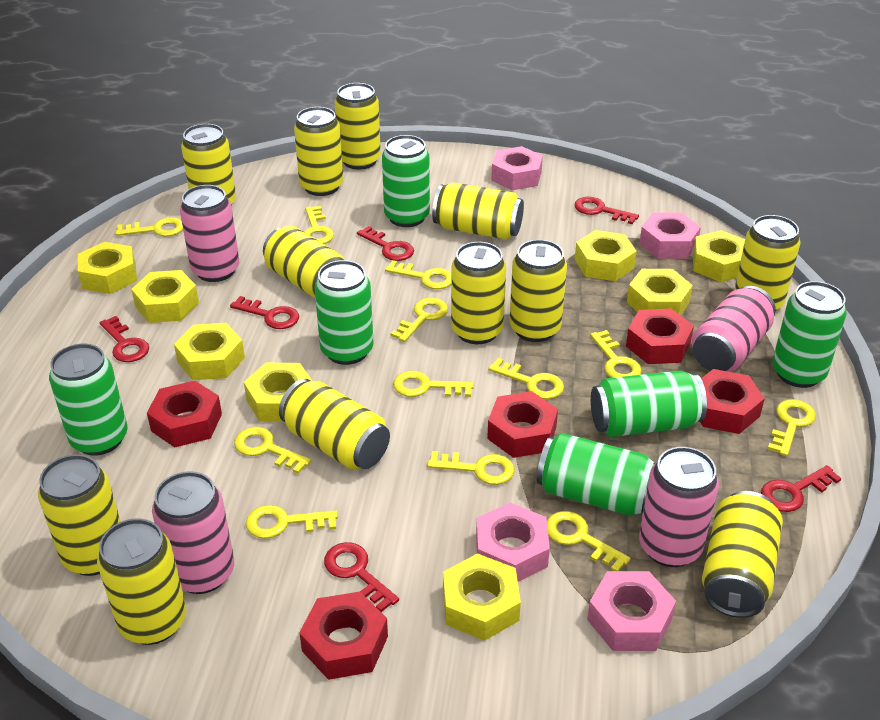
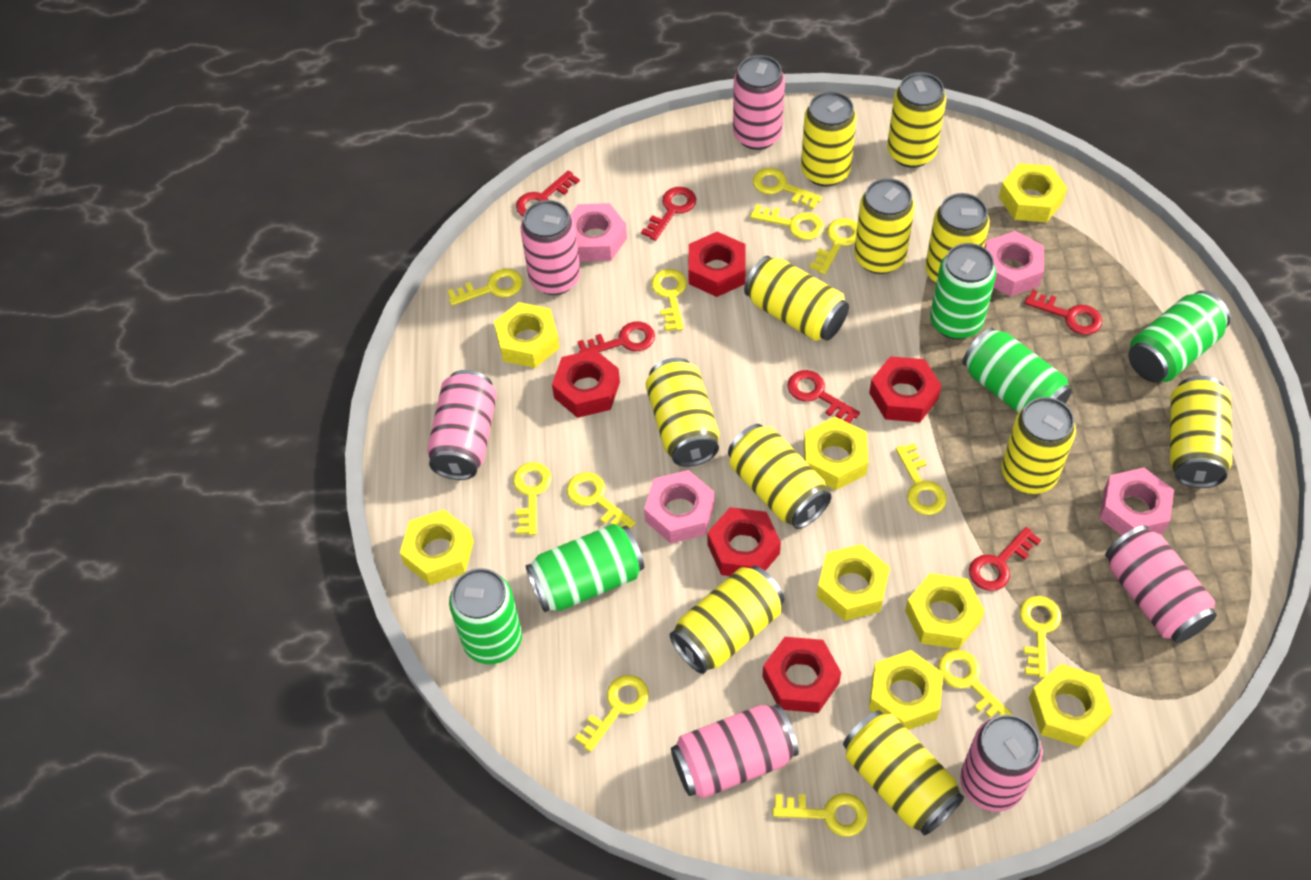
green can: 6 -> 5
pink can: 4 -> 6
yellow can: 12 -> 11

